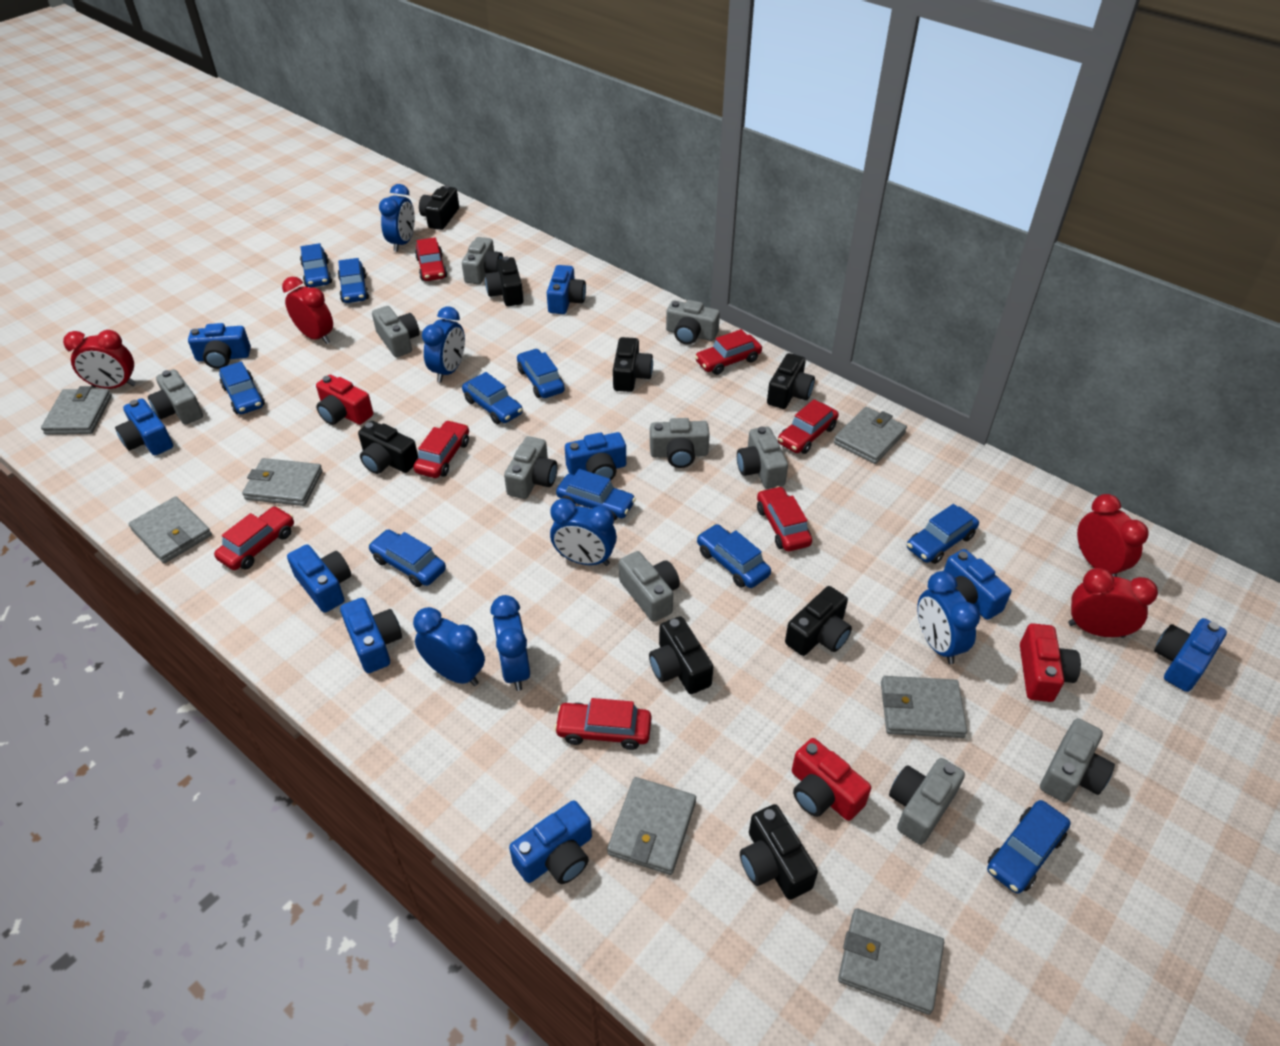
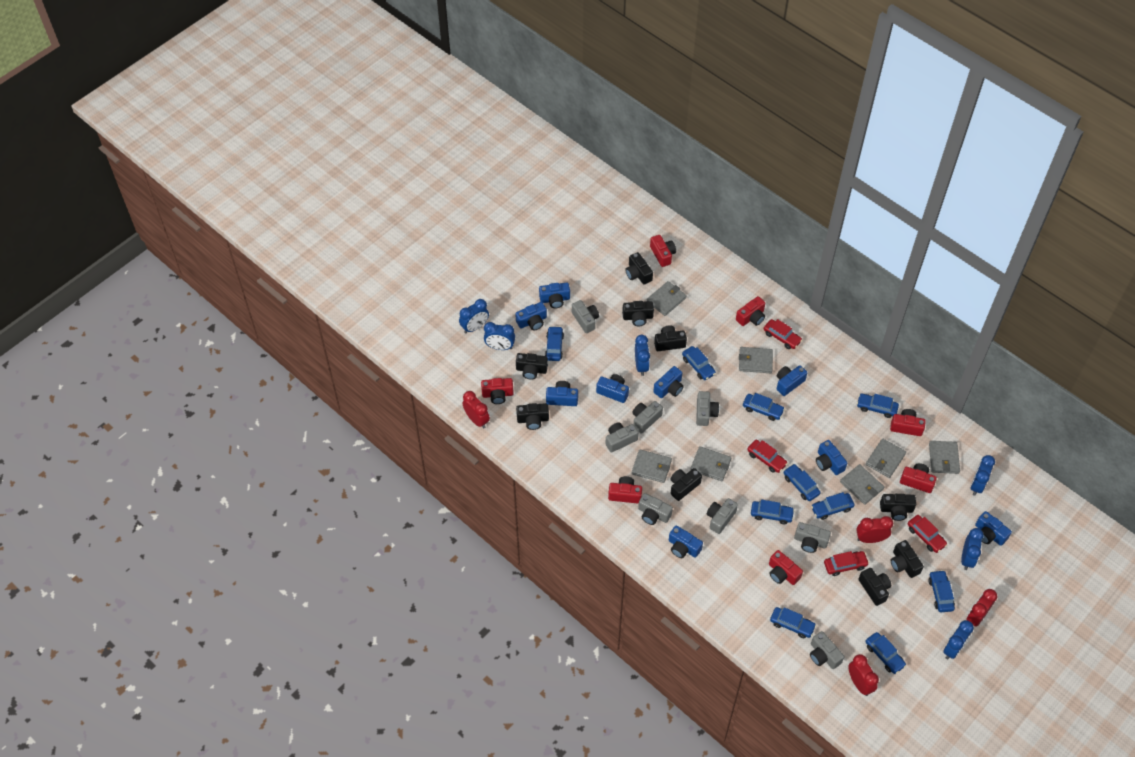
black camera: 8 -> 9
grey camera: 10 -> 8
red camera: 3 -> 7
red car: 7 -> 4

